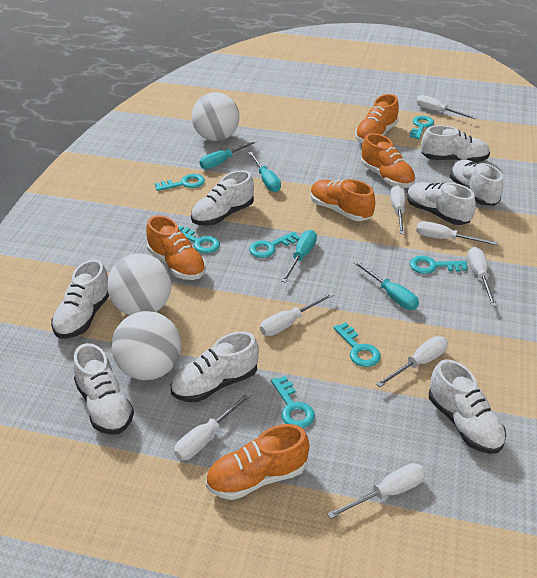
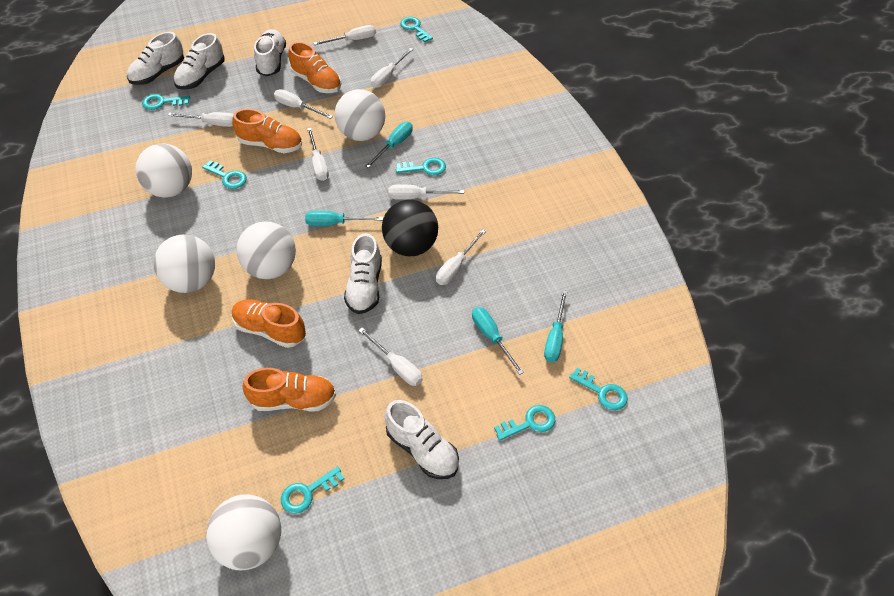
black ball: 0 -> 1
orange shoe: 5 -> 4
white ball: 3 -> 5
white shoe: 8 -> 5

